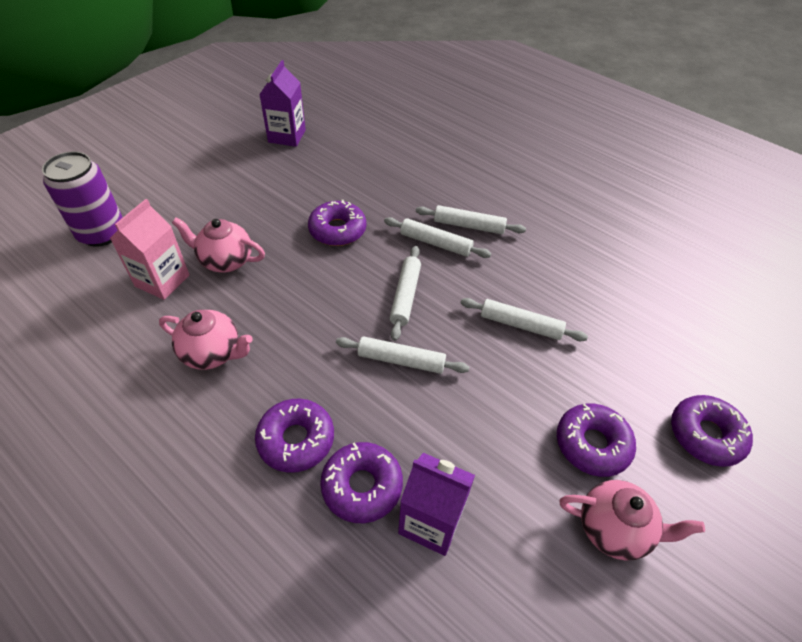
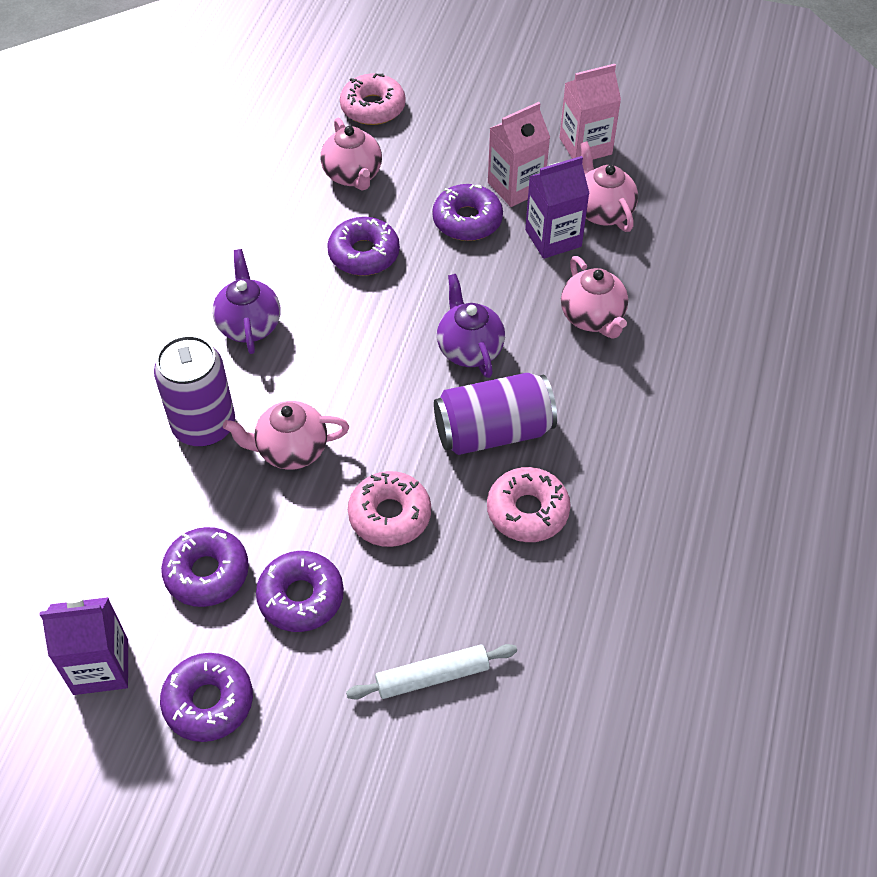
pink carton: 1 -> 2
pink donut: 0 -> 3
pink teapot: 3 -> 4
purple can: 1 -> 2
purple teapot: 0 -> 2
white rolling pin: 5 -> 1

